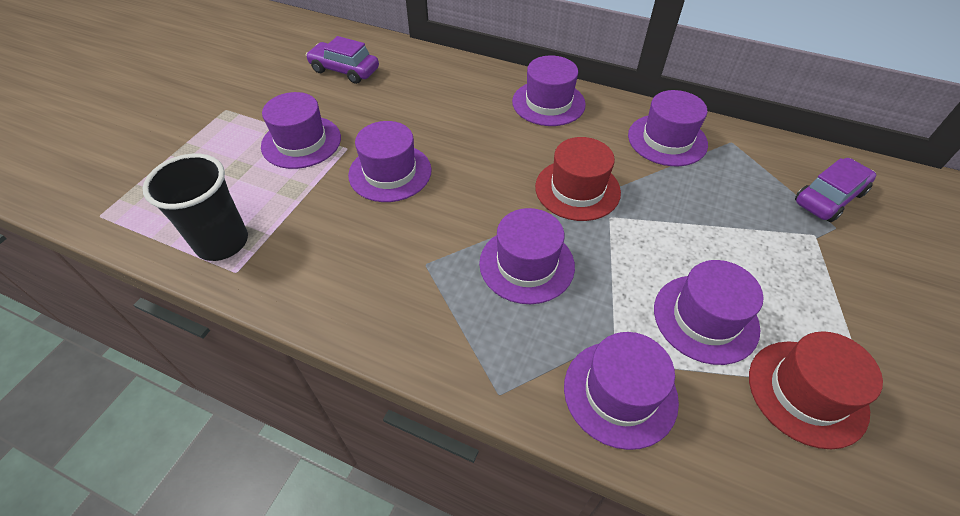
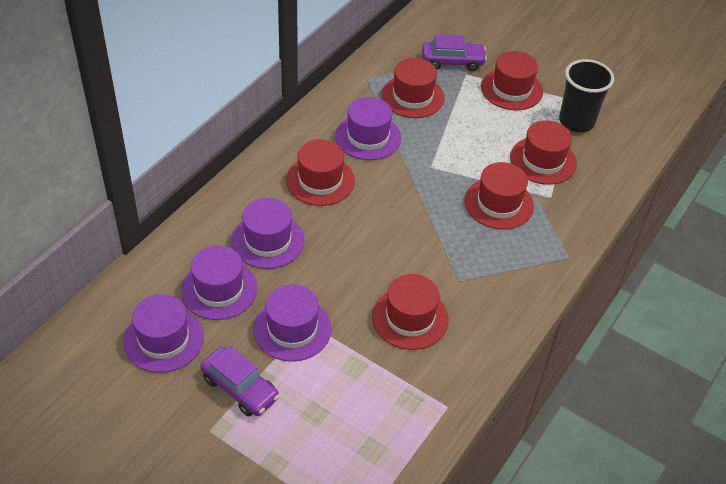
purple hat: 7 -> 5
red hat: 2 -> 6

